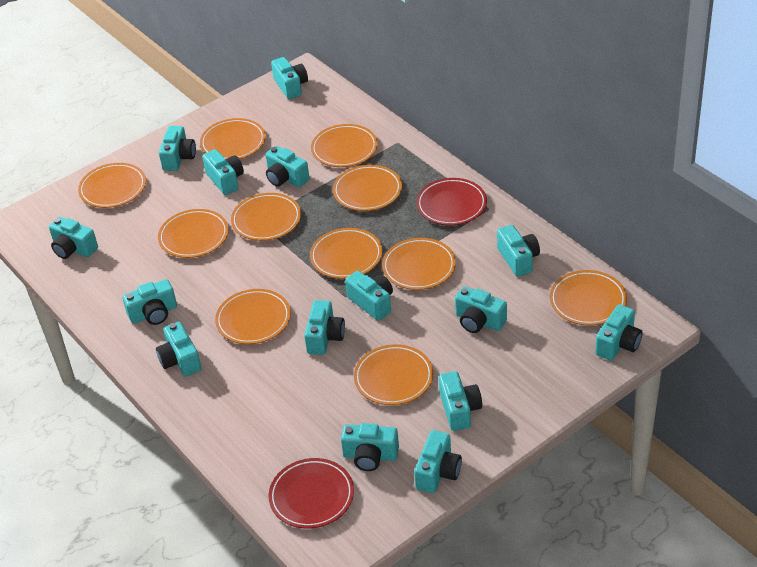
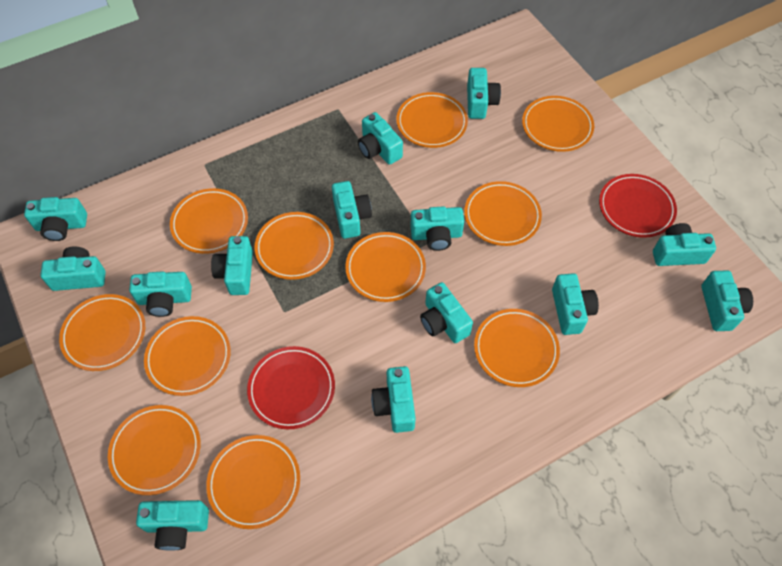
turquoise camera: 15 -> 14

